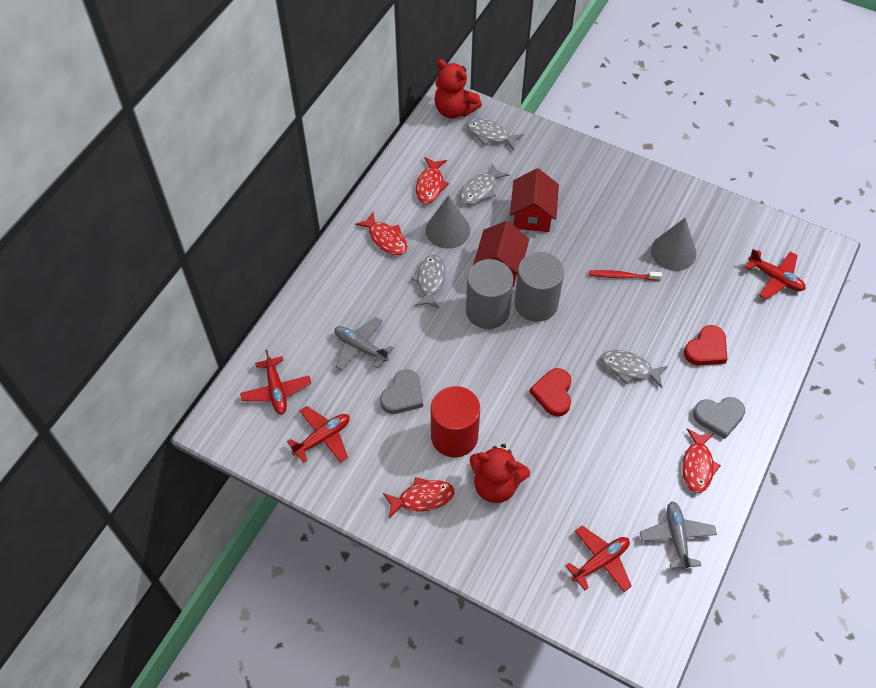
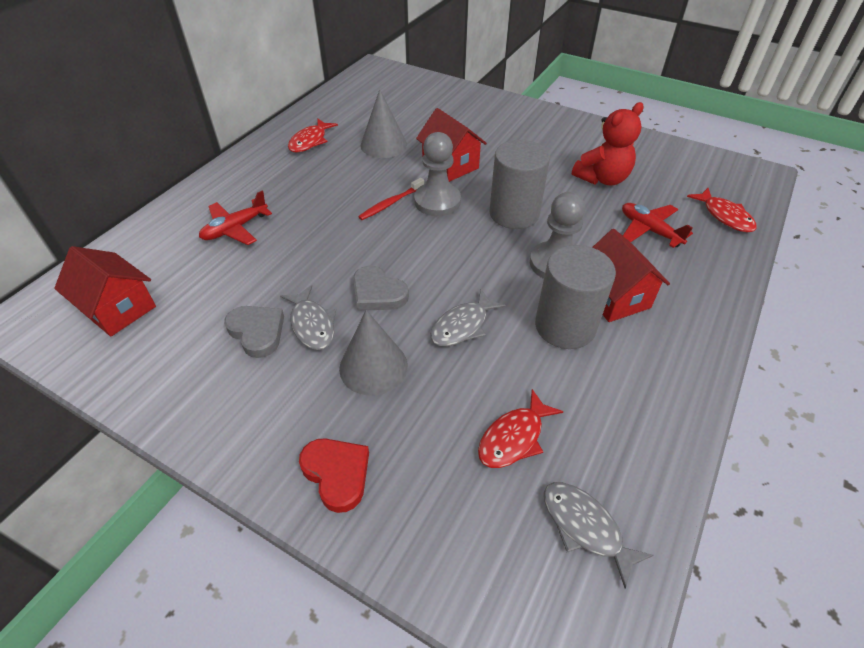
grey fish: 4 -> 3
grey pawn: 0 -> 2
grey plane: 2 -> 0
red cylinder: 1 -> 0
red fish: 4 -> 3
red heart: 2 -> 1
red house: 2 -> 3
red plane: 4 -> 2
red teddy bear: 2 -> 1

